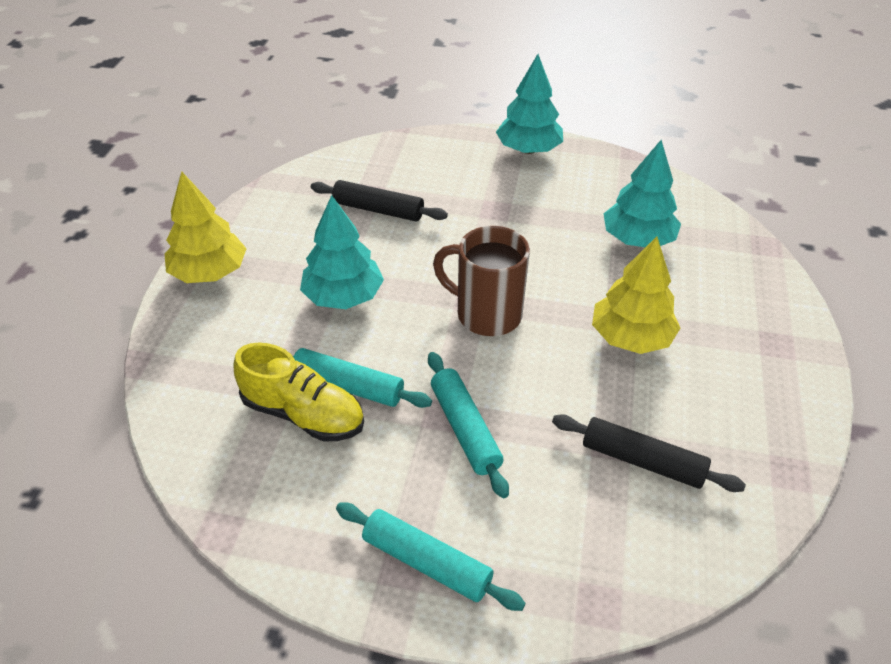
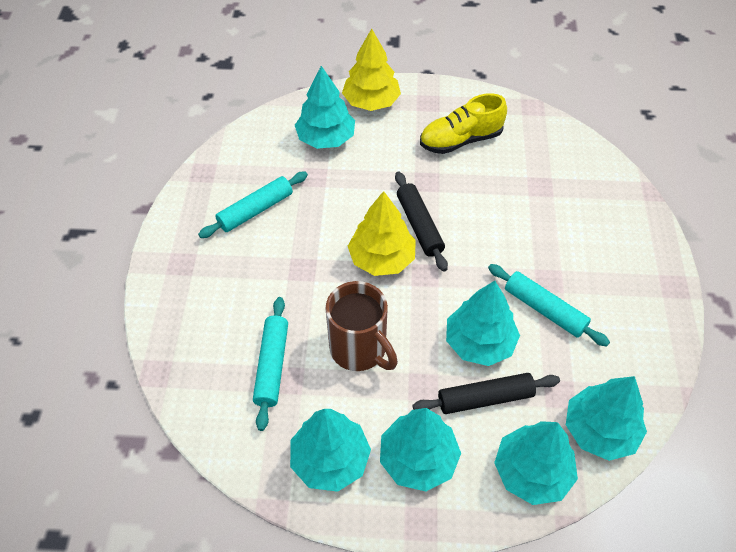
turquoise tree: 3 -> 6

